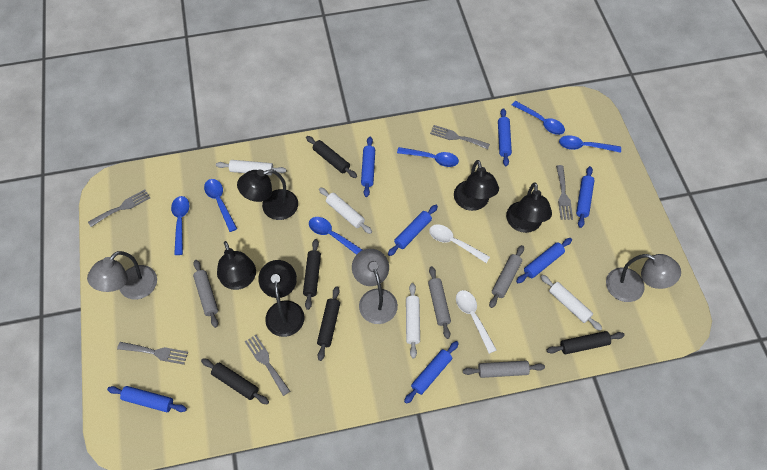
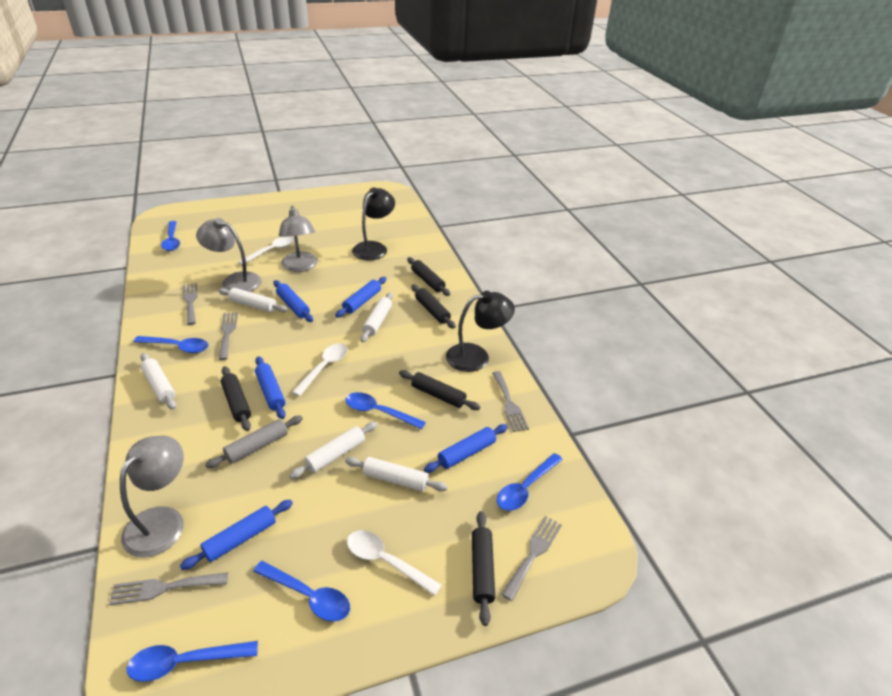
black lamp: 5 -> 2
blue rolling pin: 7 -> 5
grey rolling pin: 4 -> 1
white rolling pin: 4 -> 5
white spoon: 2 -> 3

